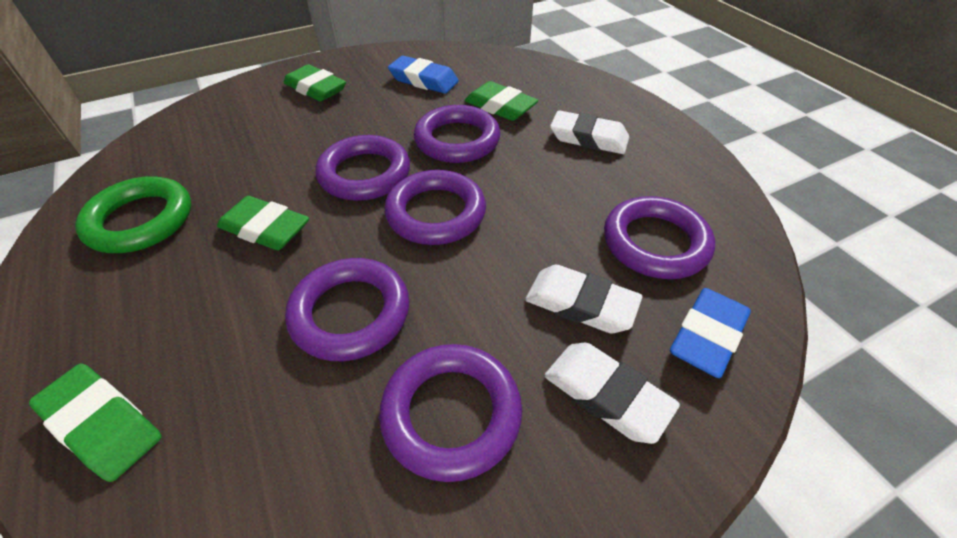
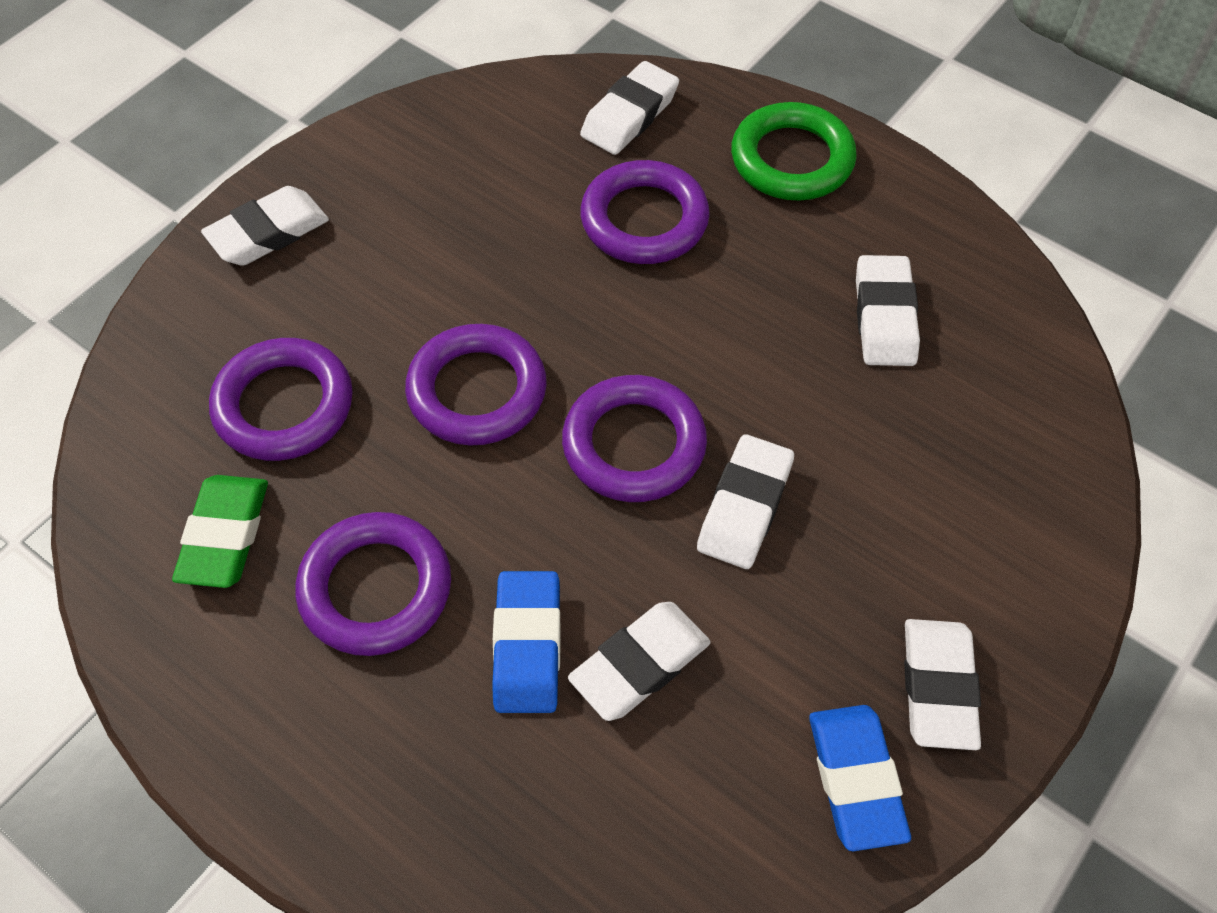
green eraser: 4 -> 1
purple ring: 6 -> 5
white eraser: 3 -> 6

